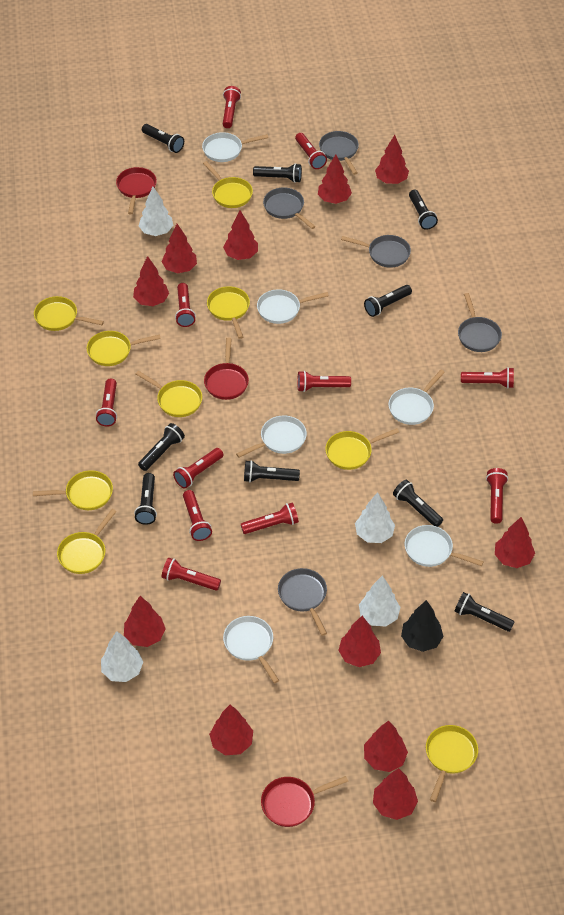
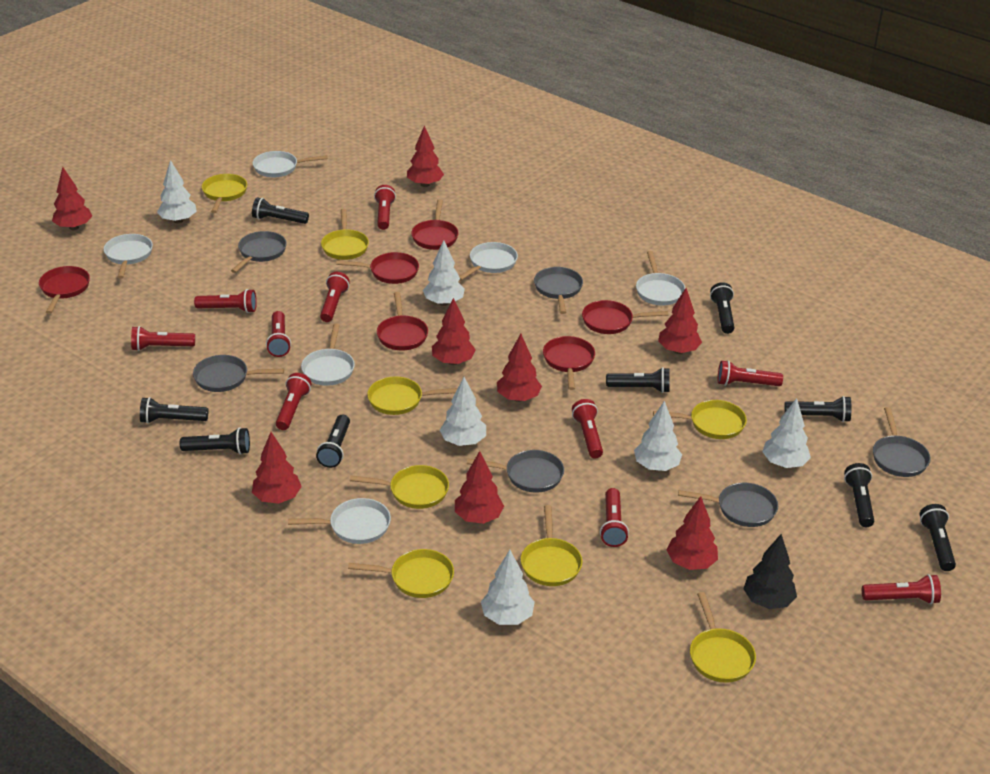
grey pan: 5 -> 6
red flashlight: 11 -> 10
red pan: 3 -> 6
red tree: 11 -> 8
white tree: 4 -> 6
yellow pan: 9 -> 8

